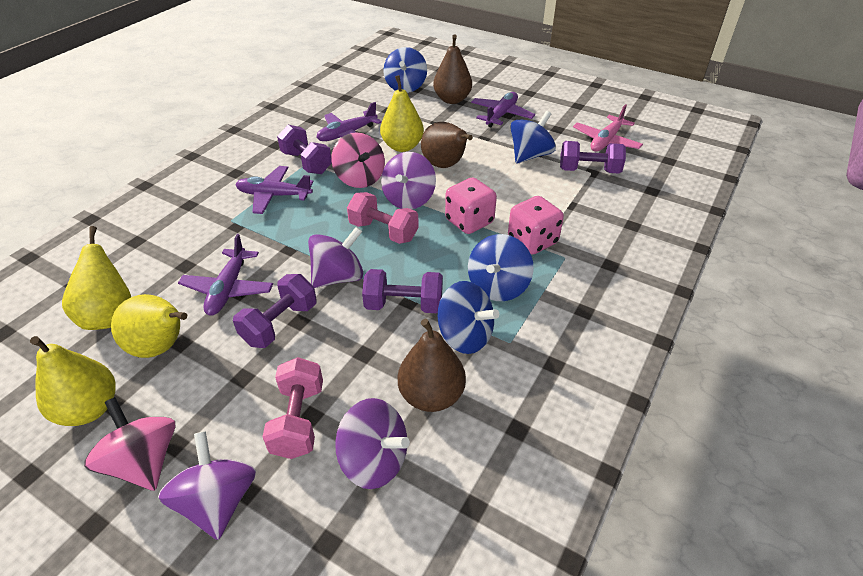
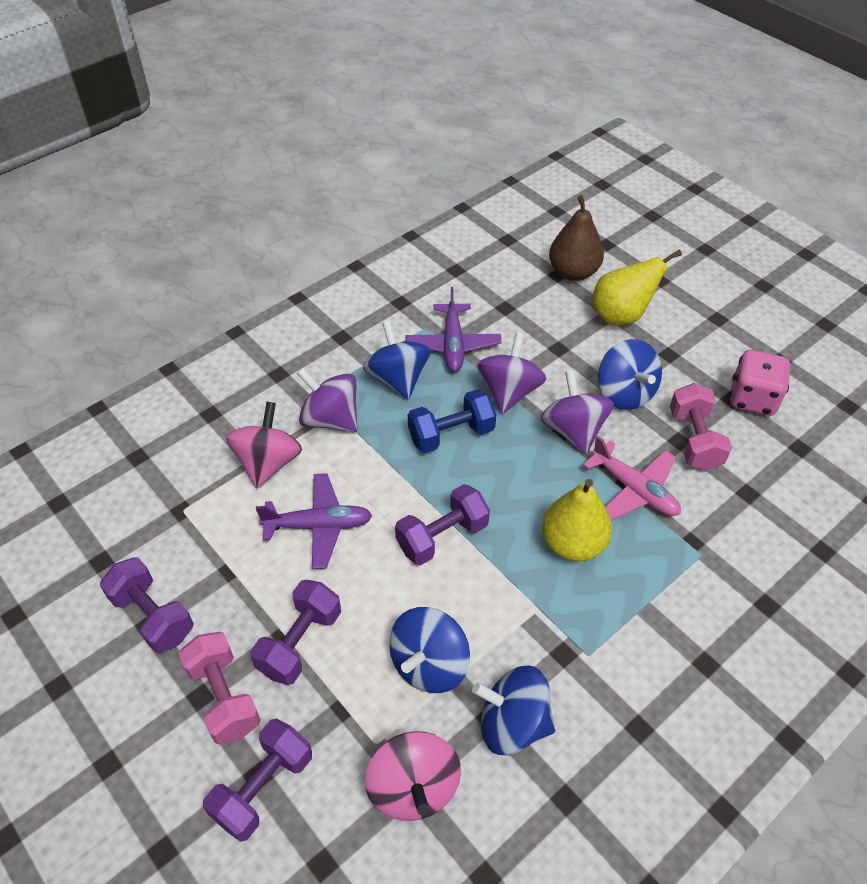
blue dumbbell: 0 -> 1
brown pear: 3 -> 1
pink dice: 2 -> 1
purple plane: 4 -> 2
purple spinning top: 4 -> 3
yellow pear: 4 -> 2

